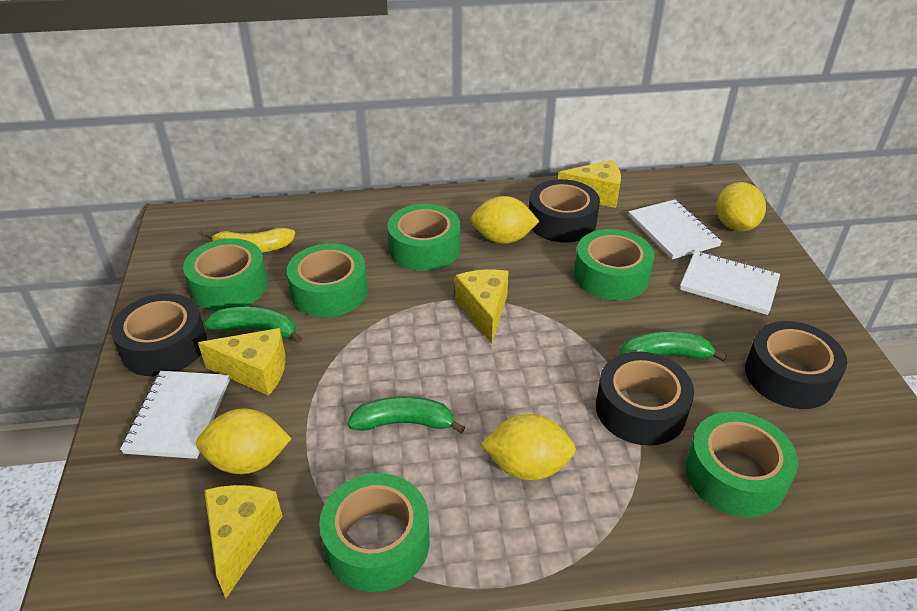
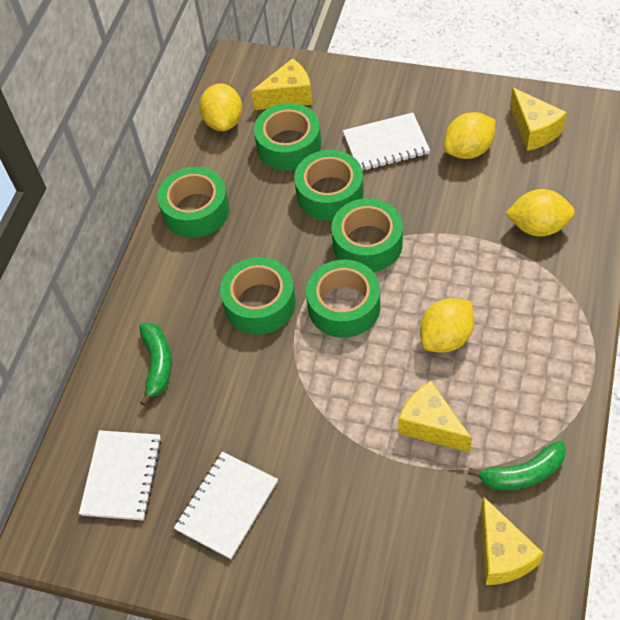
black tape: 4 -> 0
green banana: 3 -> 2
yellow banana: 1 -> 0

